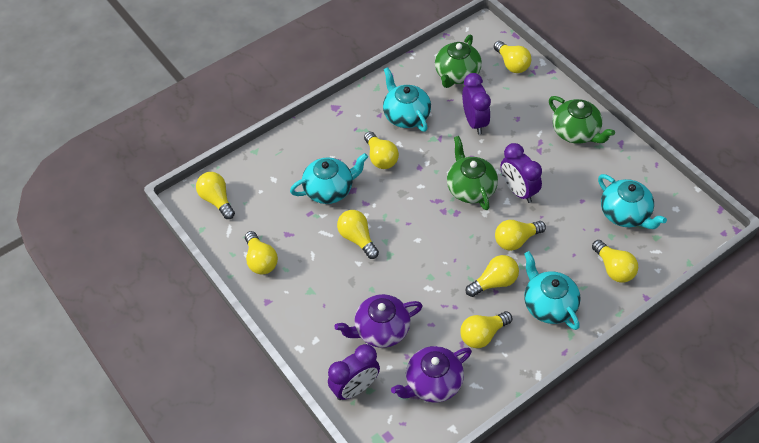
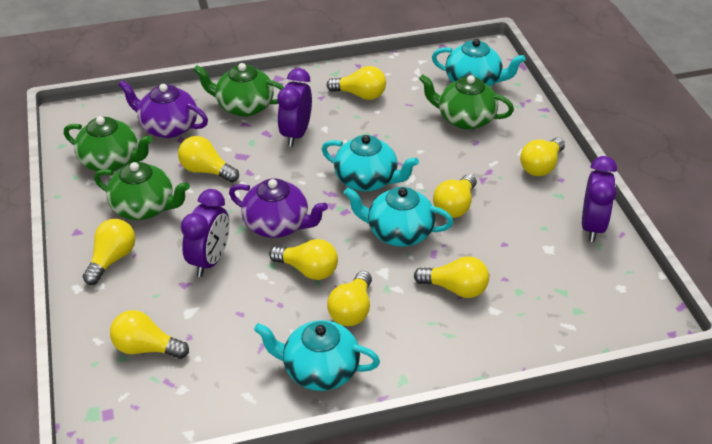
green teapot: 3 -> 4

